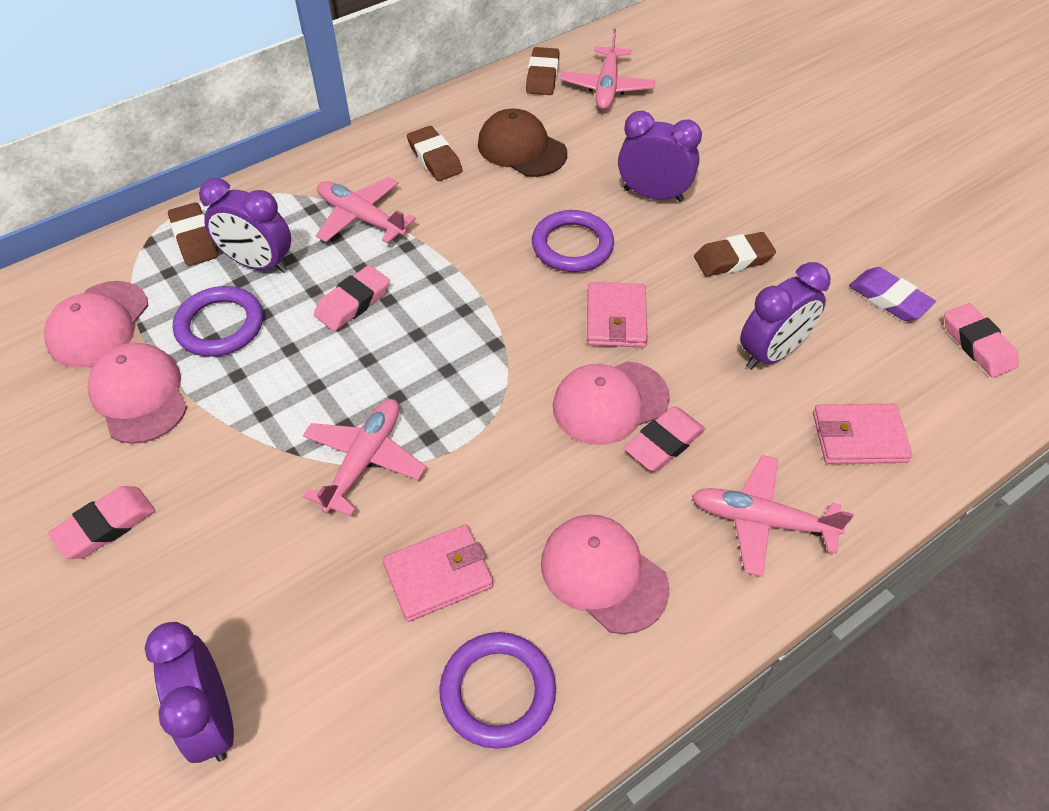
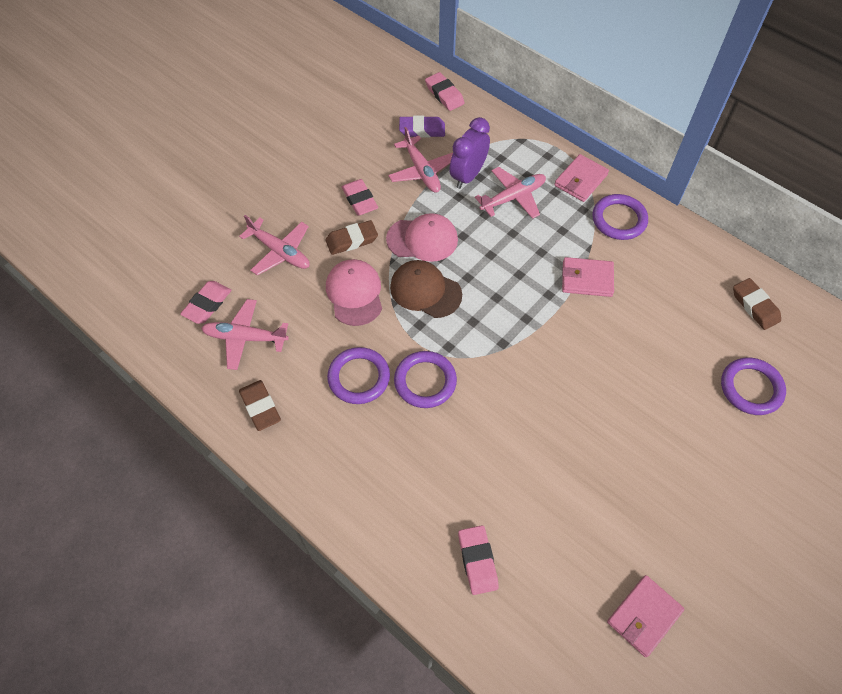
brown eraser: 4 -> 3
pink cap: 4 -> 2
purple clock: 4 -> 1
purple ring: 3 -> 4

